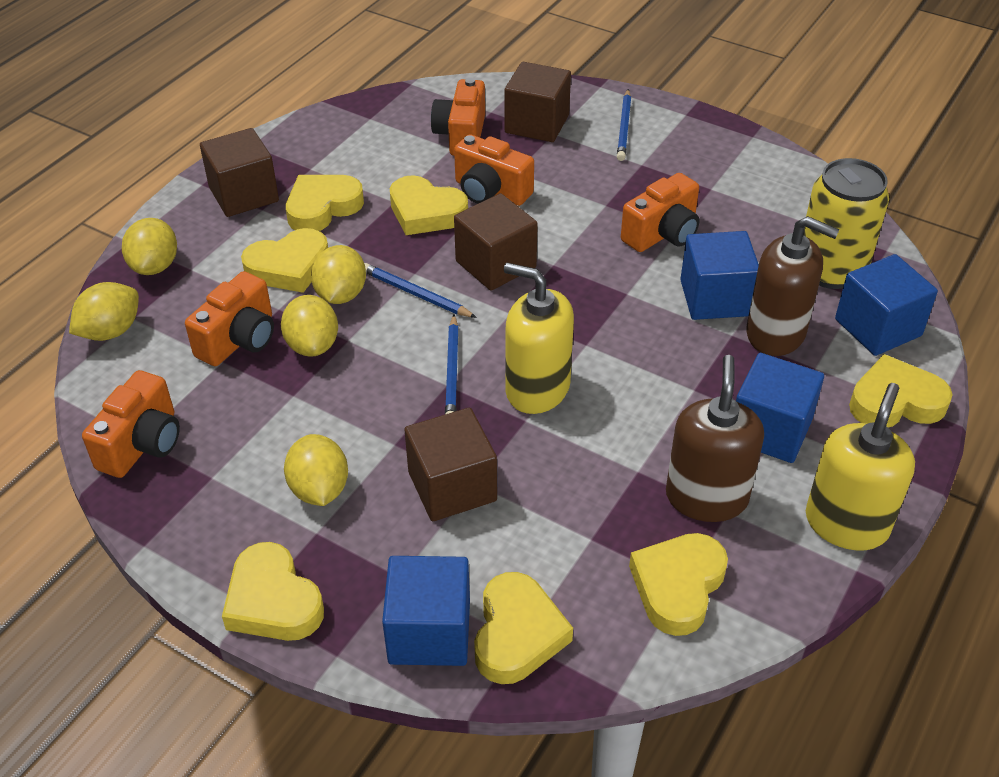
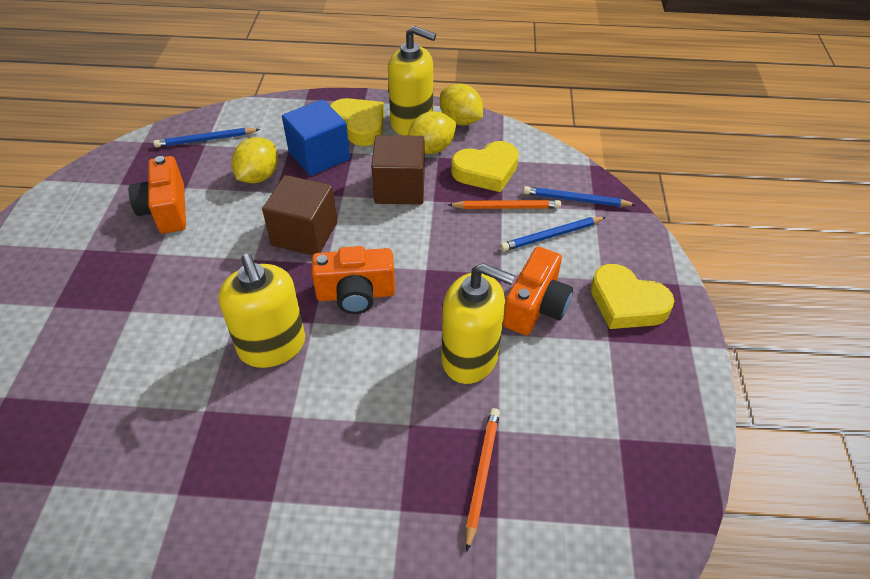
blue cube: 4 -> 1
brown cube: 4 -> 2
brown soap dispenser: 2 -> 0
orange camera: 5 -> 3
orange pencil: 0 -> 2
yellow can: 1 -> 0
yellow heart: 7 -> 3
yellow lemon: 5 -> 3
yellow soap dispenser: 2 -> 3

